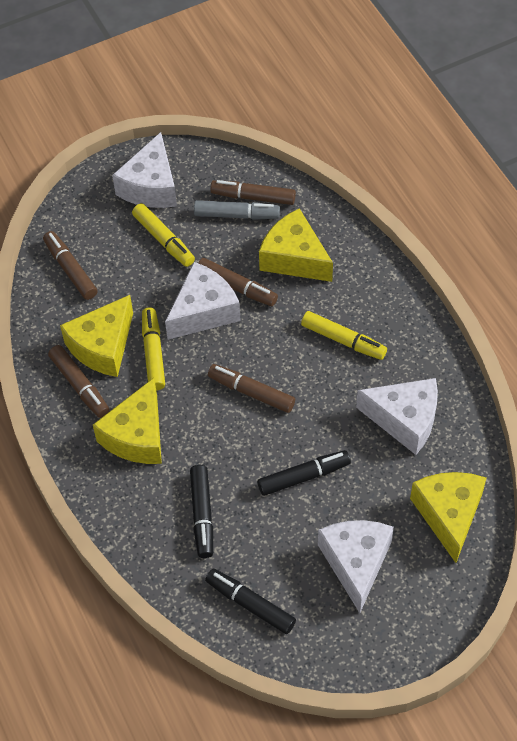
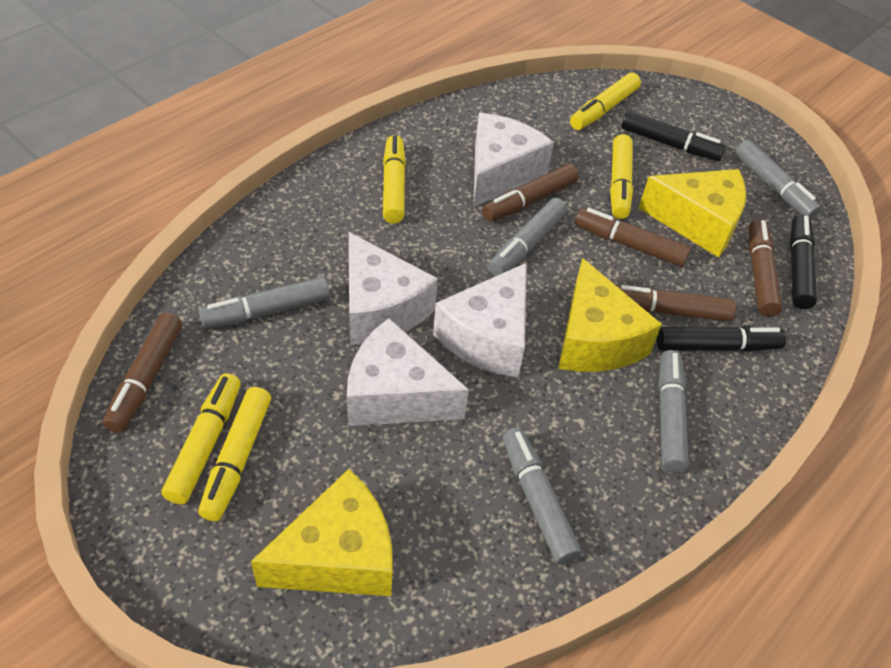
grey marker: 1 -> 5
yellow cheese: 4 -> 3
yellow marker: 3 -> 5

